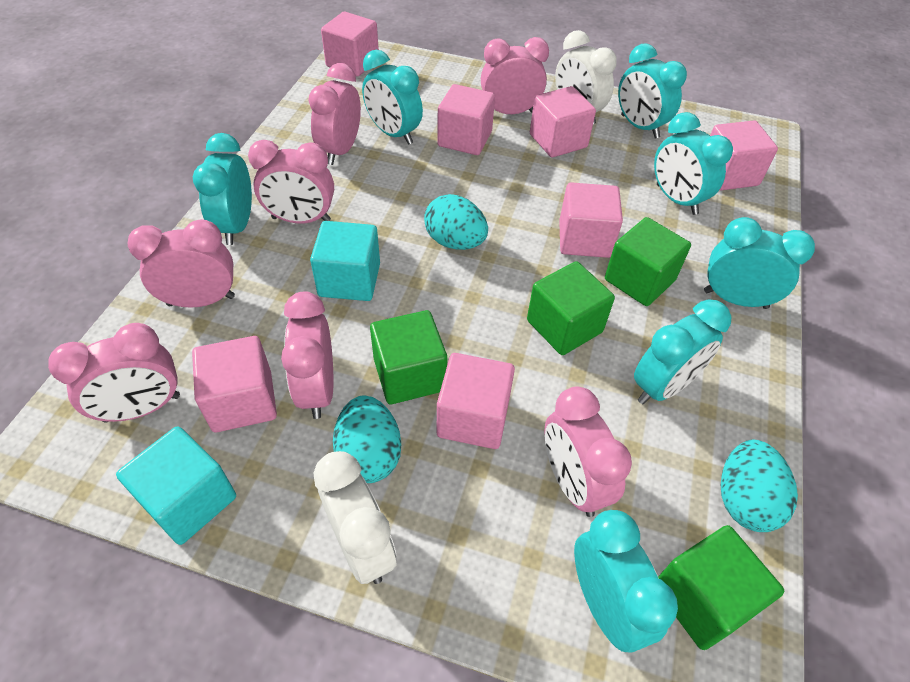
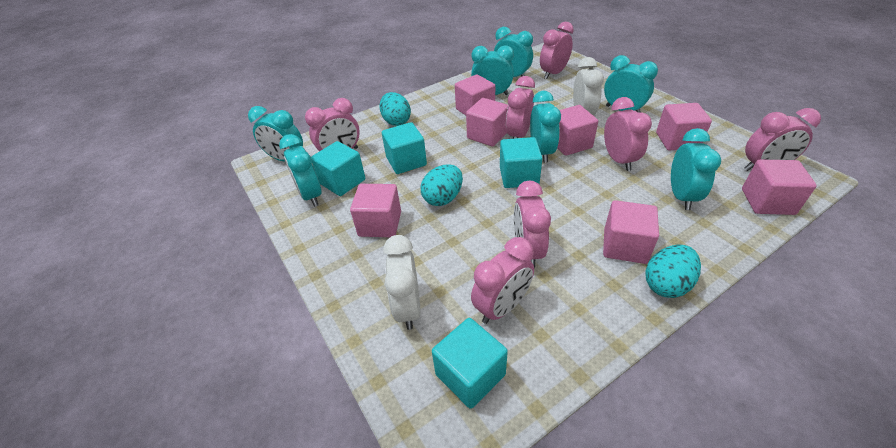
green cube: 4 -> 0
turquoise cube: 2 -> 4

